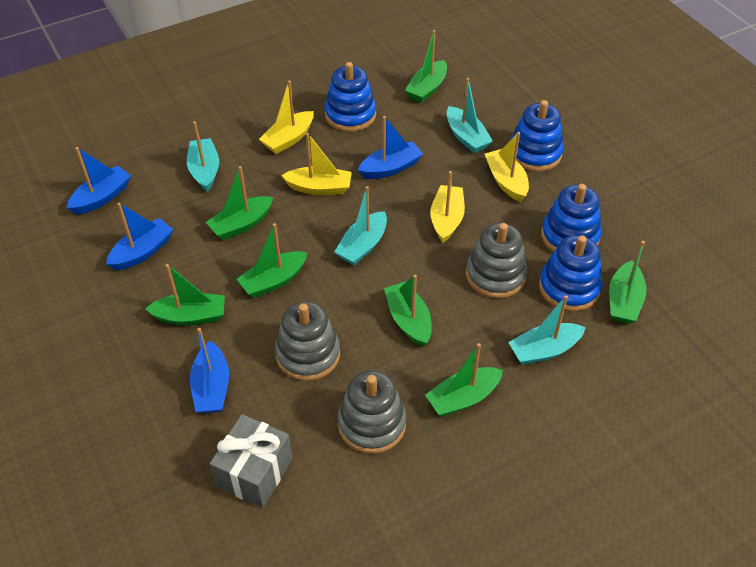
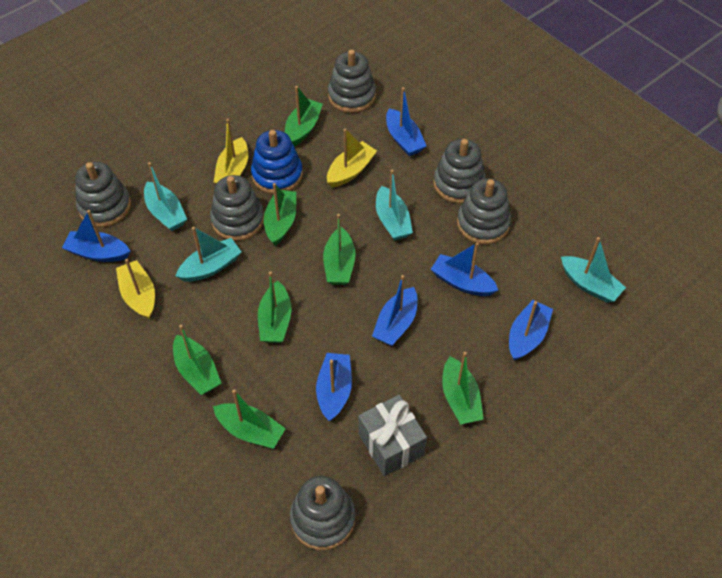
blue boat: 4 -> 6
blue stacking toy: 4 -> 1
grey stacking toy: 3 -> 6
yellow boat: 4 -> 3

